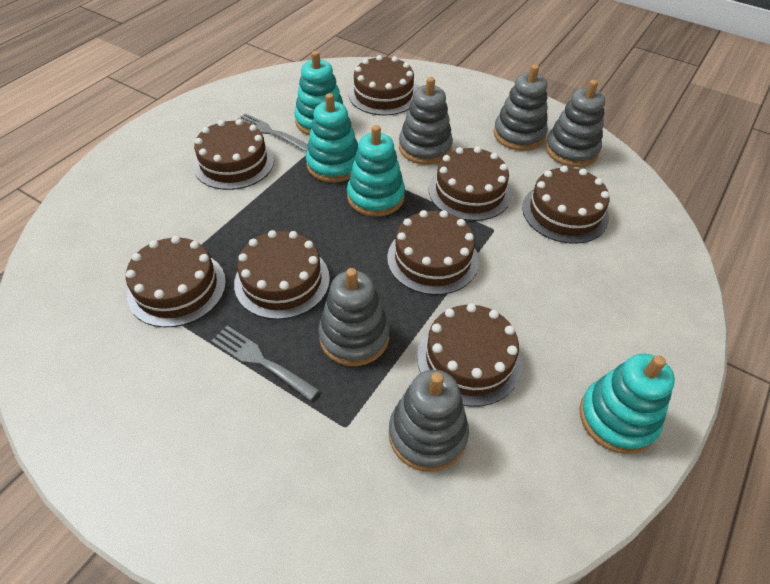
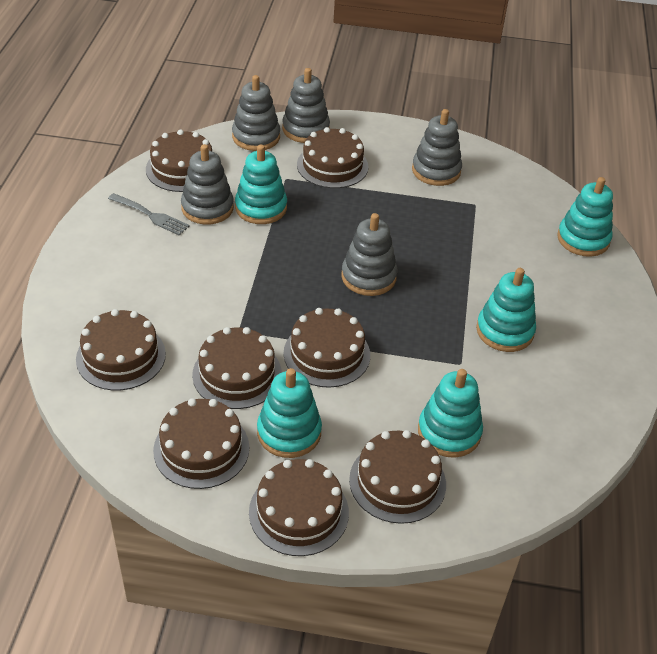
grey fork: 2 -> 1
turquoise stacking toy: 4 -> 5

